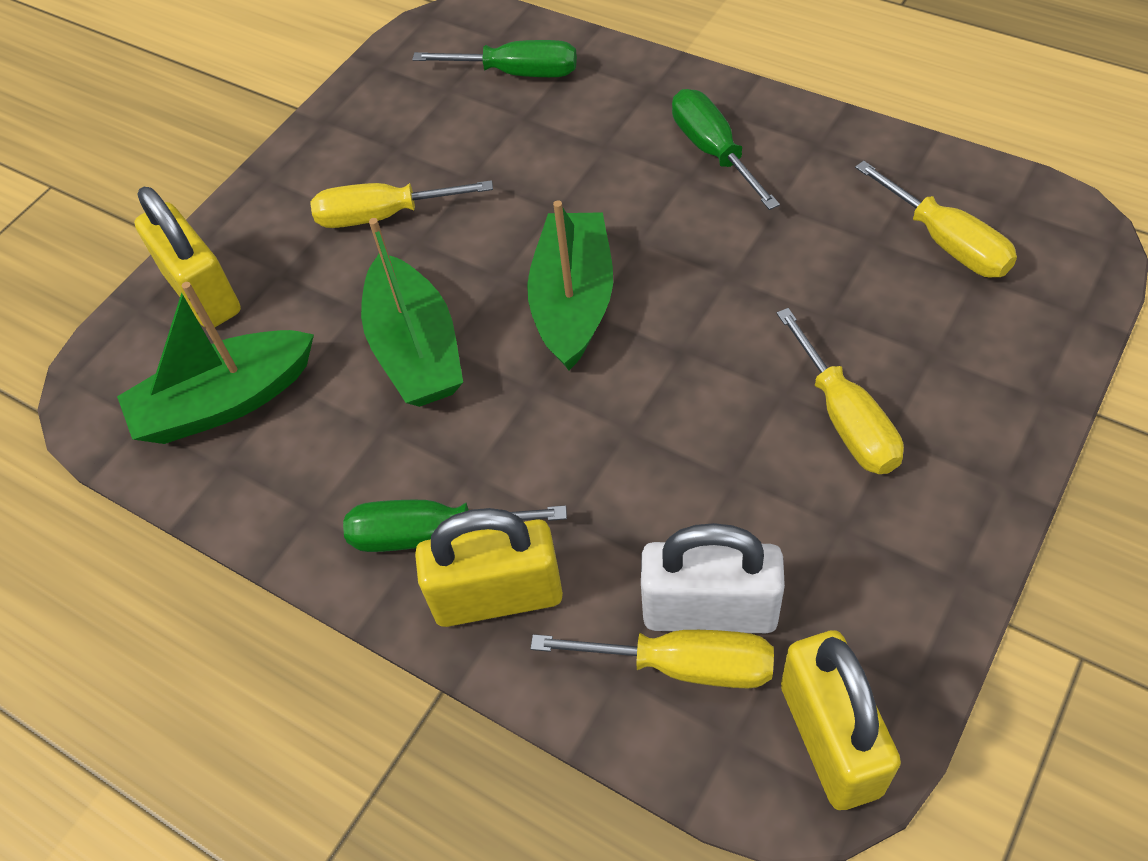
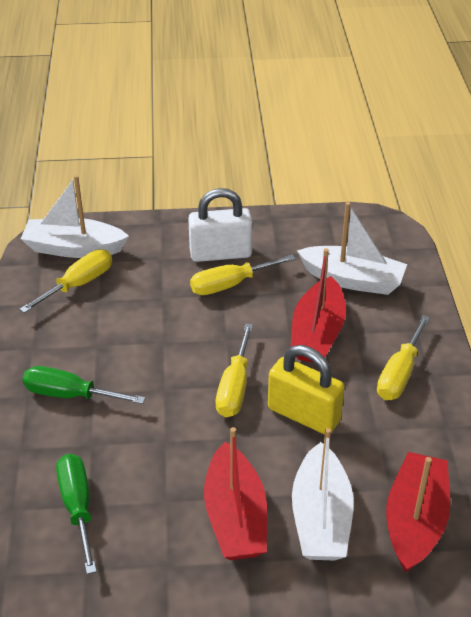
green boat: 3 -> 0
green screwdriver: 3 -> 2
red boat: 0 -> 3
white boat: 0 -> 3
yellow padlock: 3 -> 1

